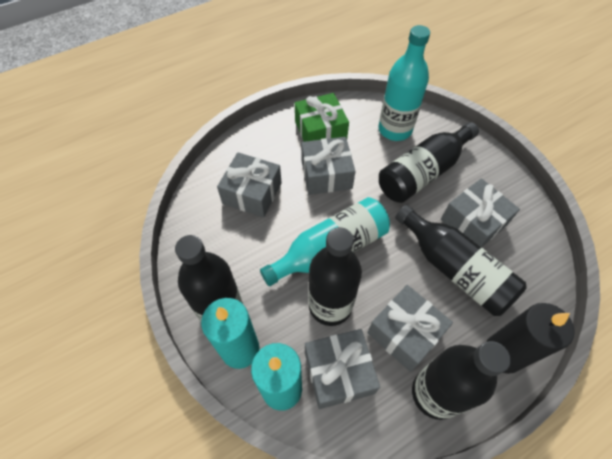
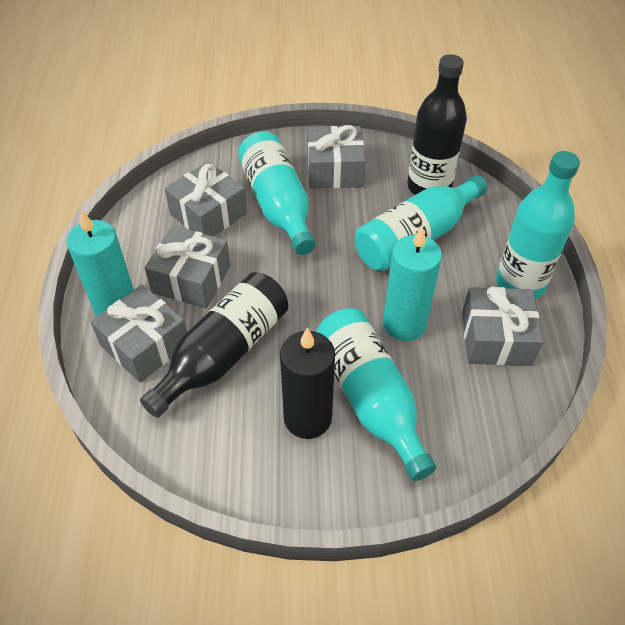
black bottle: 5 -> 2
green gift: 1 -> 0
turquoise bottle: 2 -> 4

